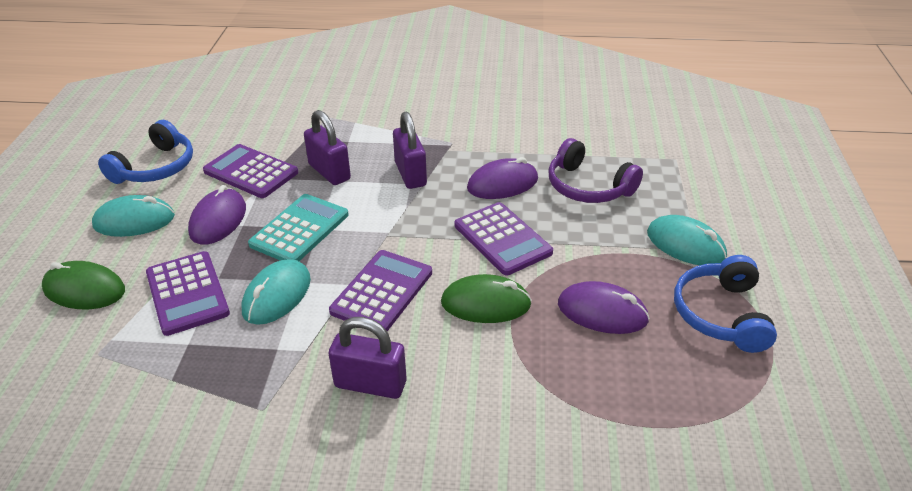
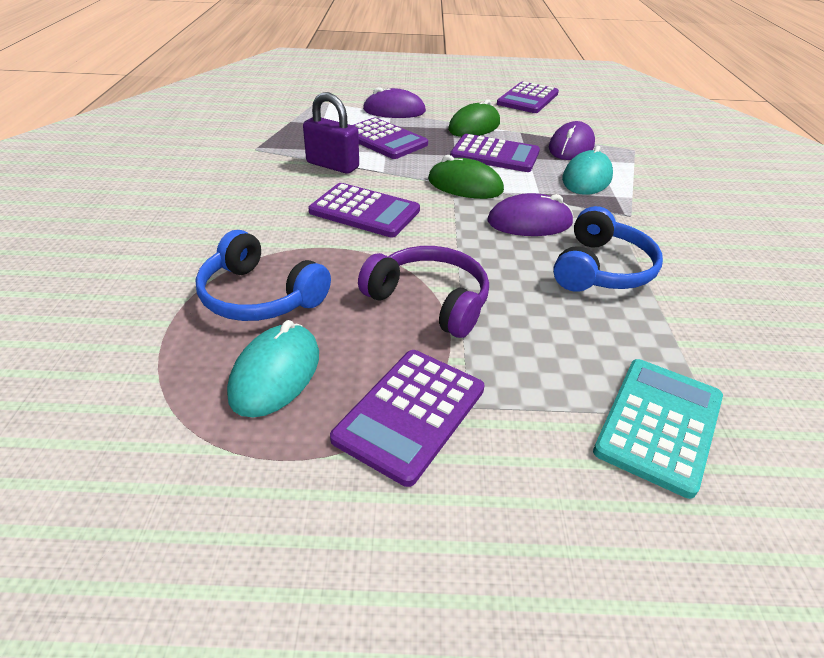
purple calculator: 4 -> 5
purple padlock: 3 -> 1
turquoise mouse: 3 -> 2

